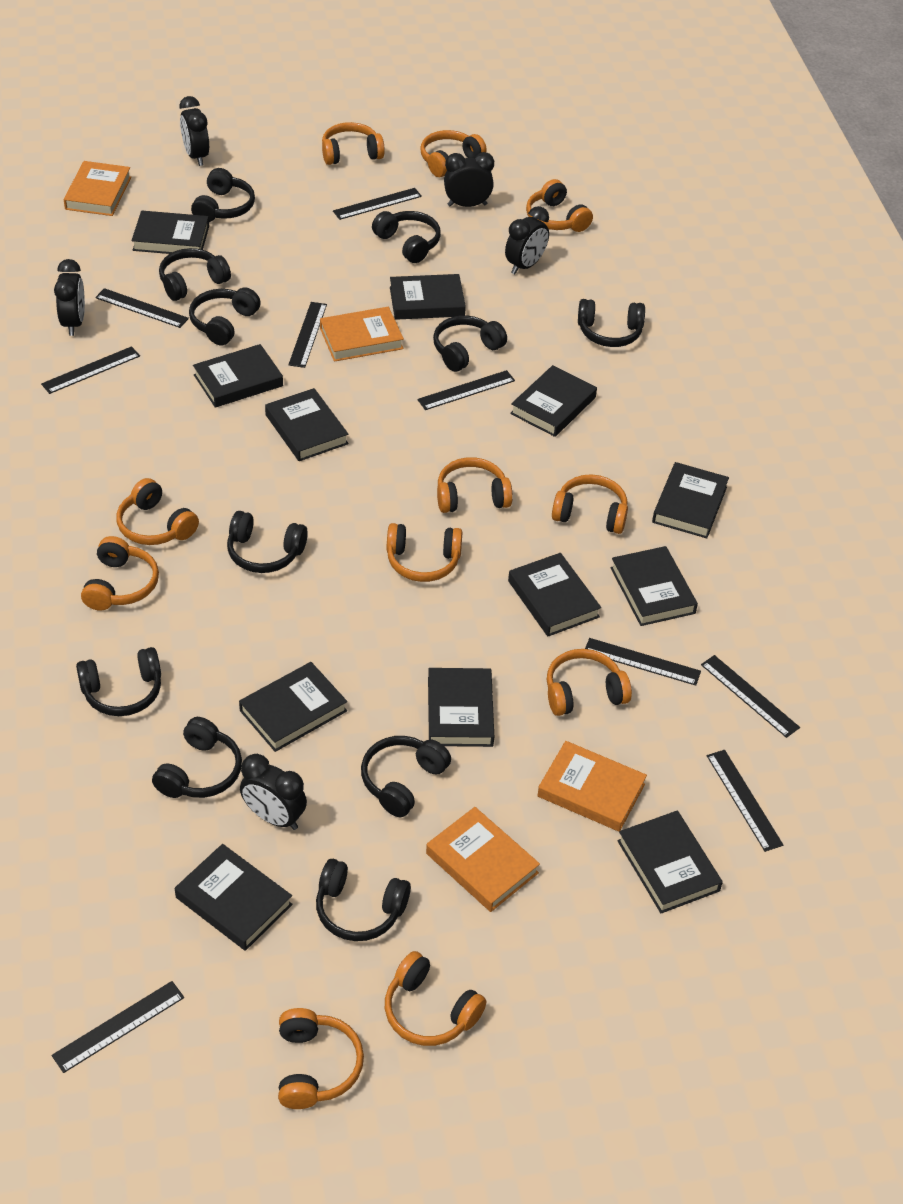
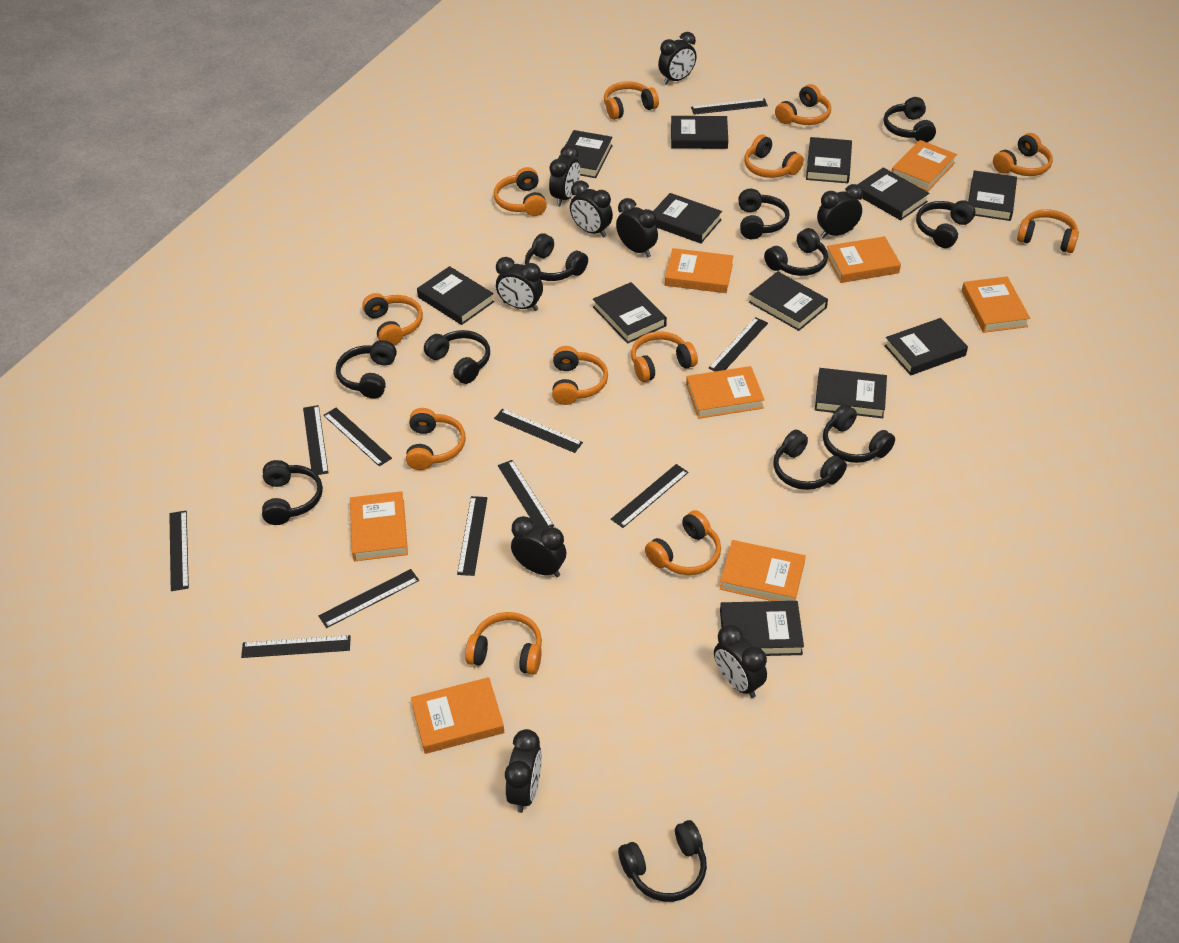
black clock: 5 -> 9
black ruler: 9 -> 11
orange book: 4 -> 8
orange headphones: 11 -> 12

